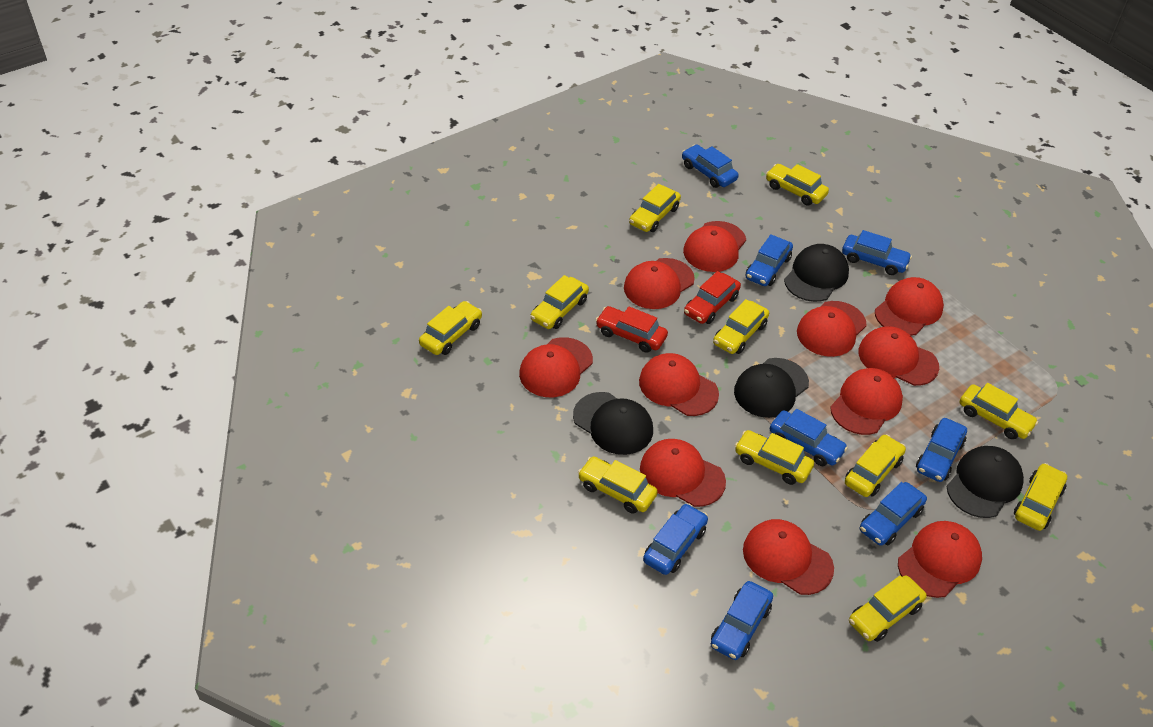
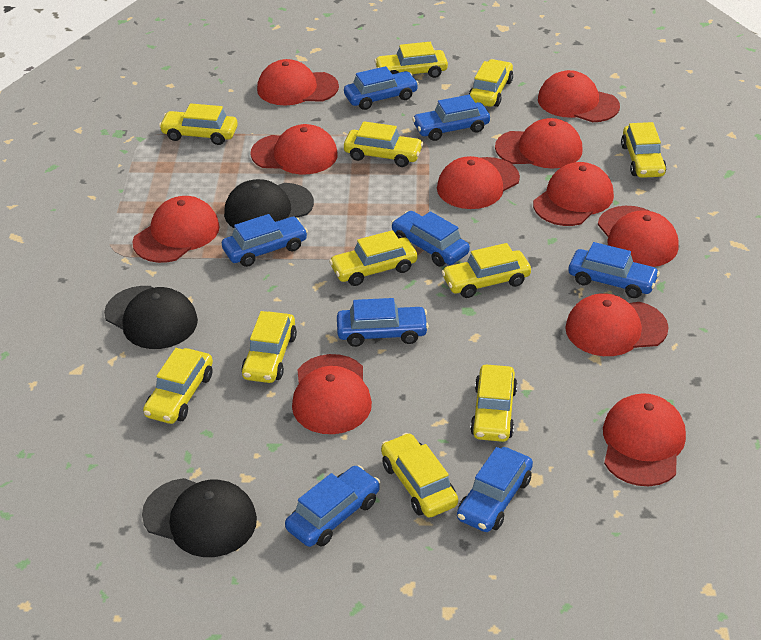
black cap: 4 -> 3
red car: 2 -> 0

